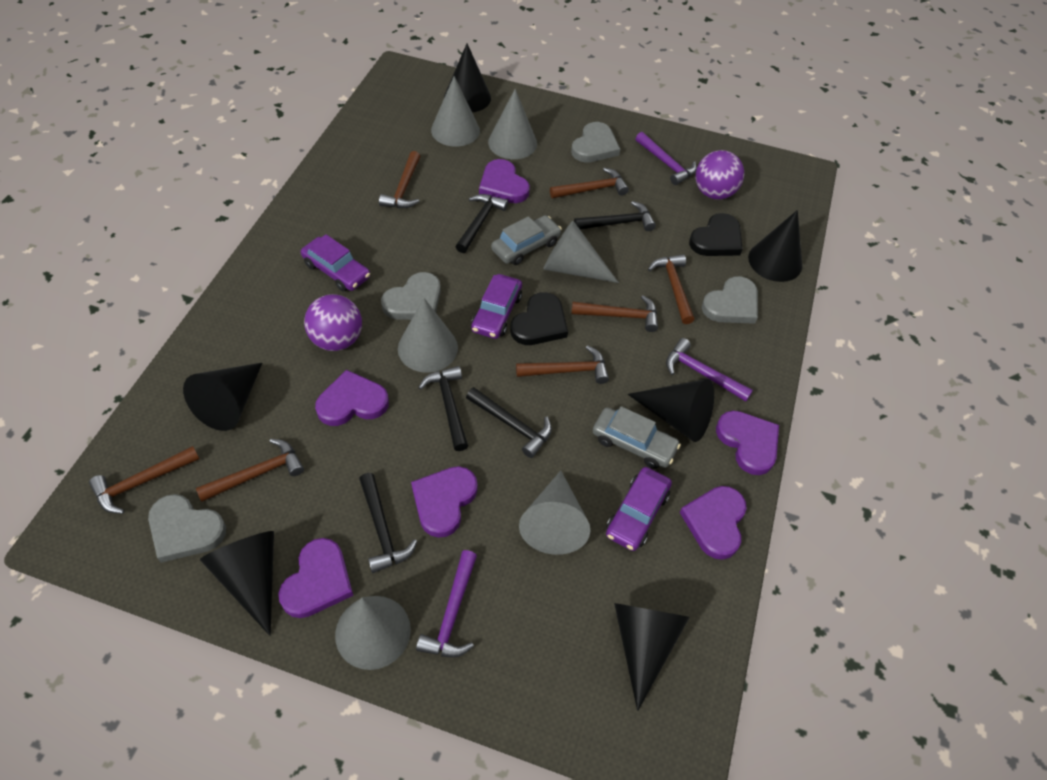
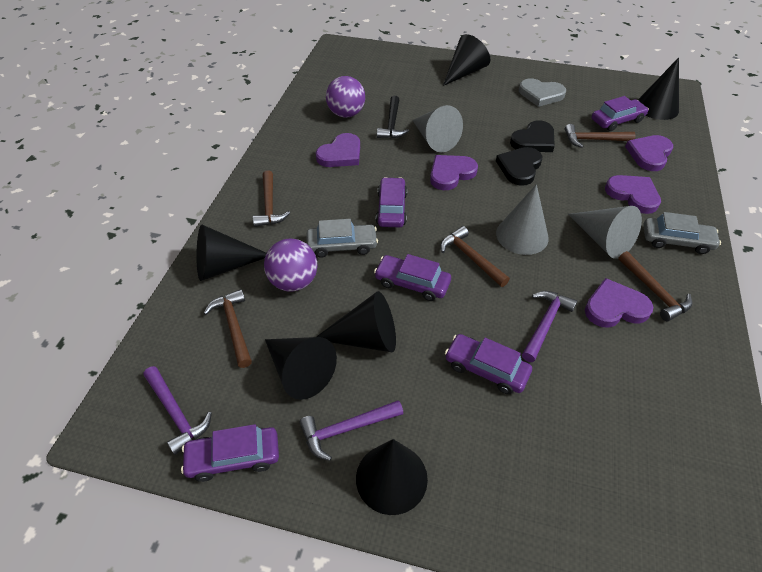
black hammer: 5 -> 1
brown hammer: 7 -> 5
grey cone: 6 -> 3
grey heart: 4 -> 1
purple car: 3 -> 5
purple heart: 6 -> 5

